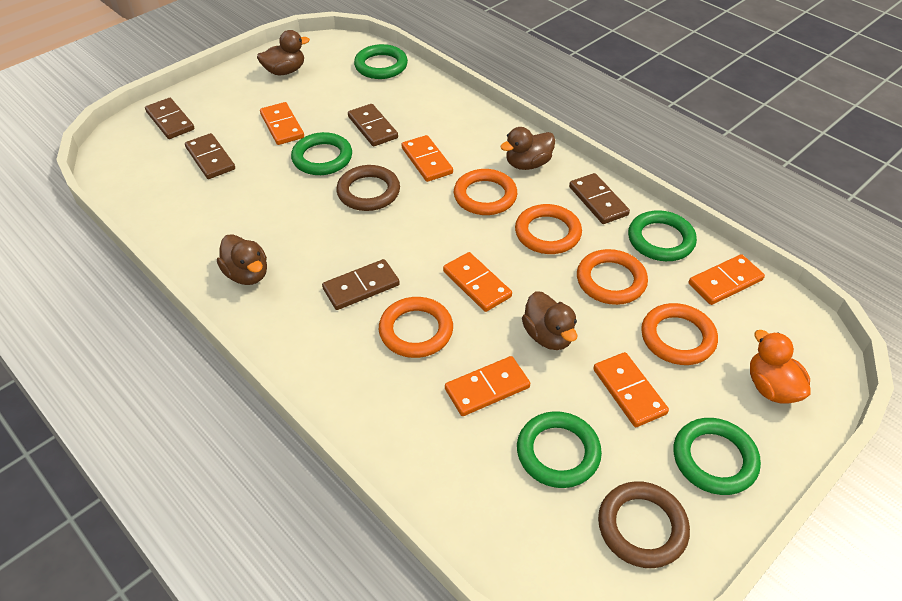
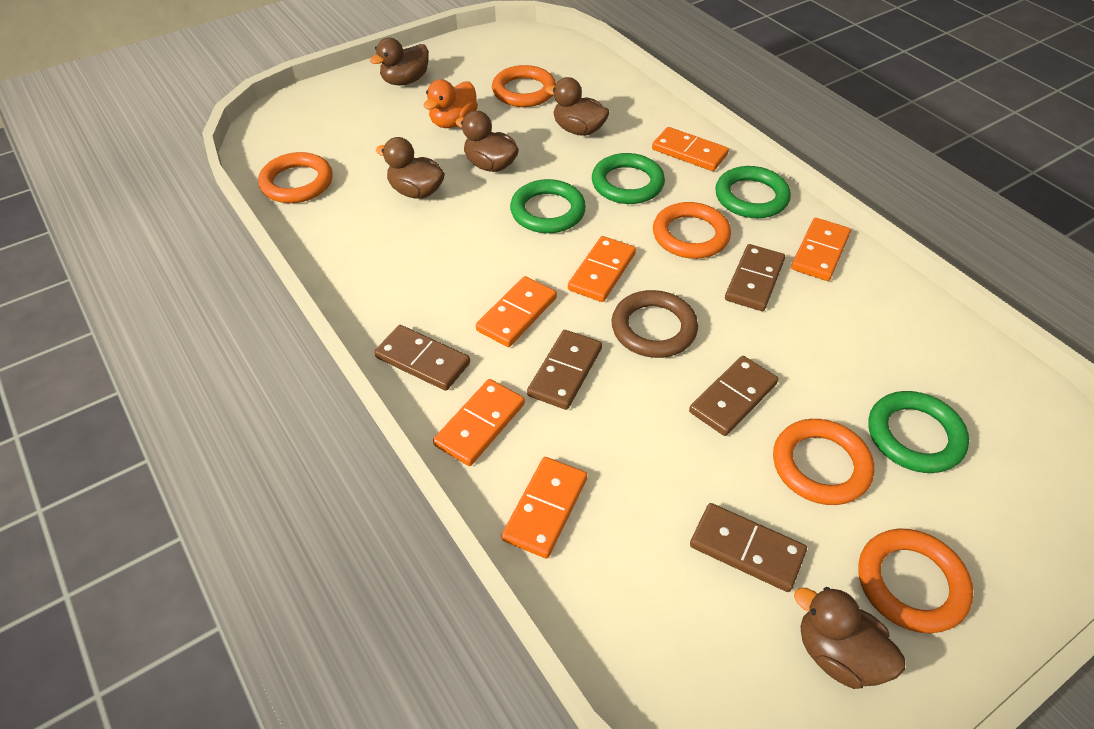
brown duck: 4 -> 5
brown ring: 2 -> 1
green ring: 5 -> 4

